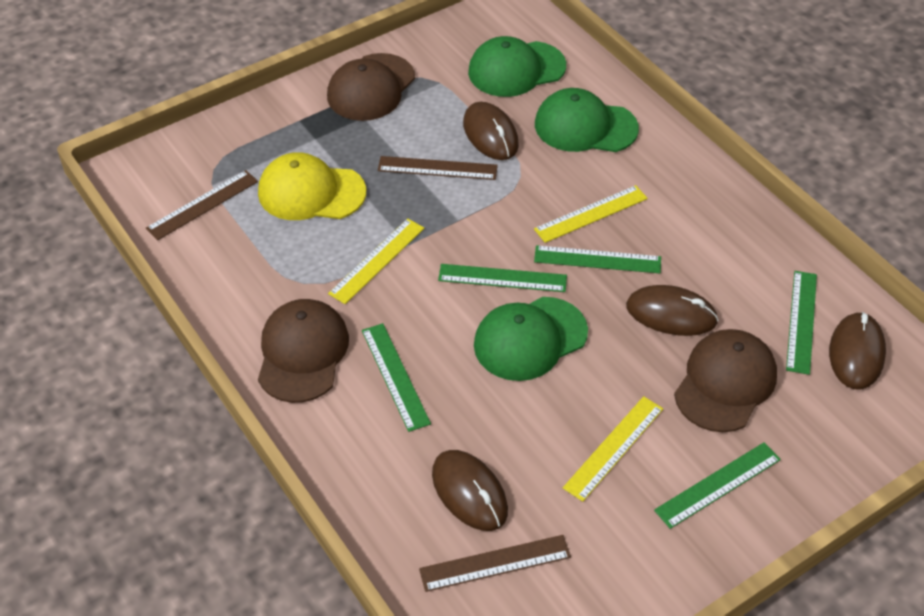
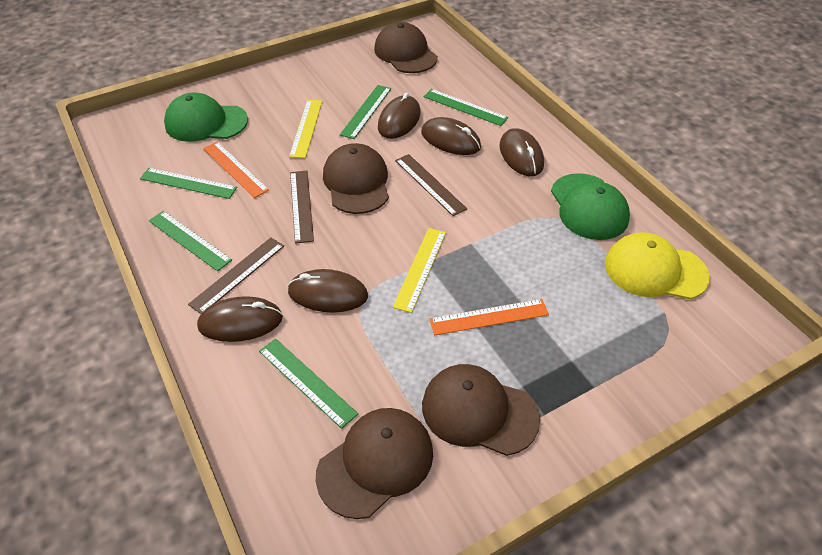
brown cap: 3 -> 4
brown mouse: 4 -> 5
green cap: 3 -> 2
orange ruler: 0 -> 2
yellow ruler: 3 -> 2

